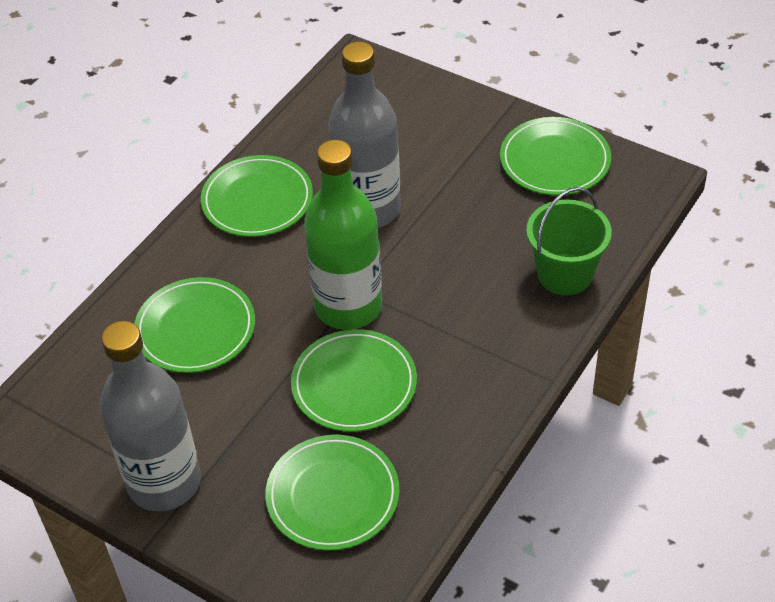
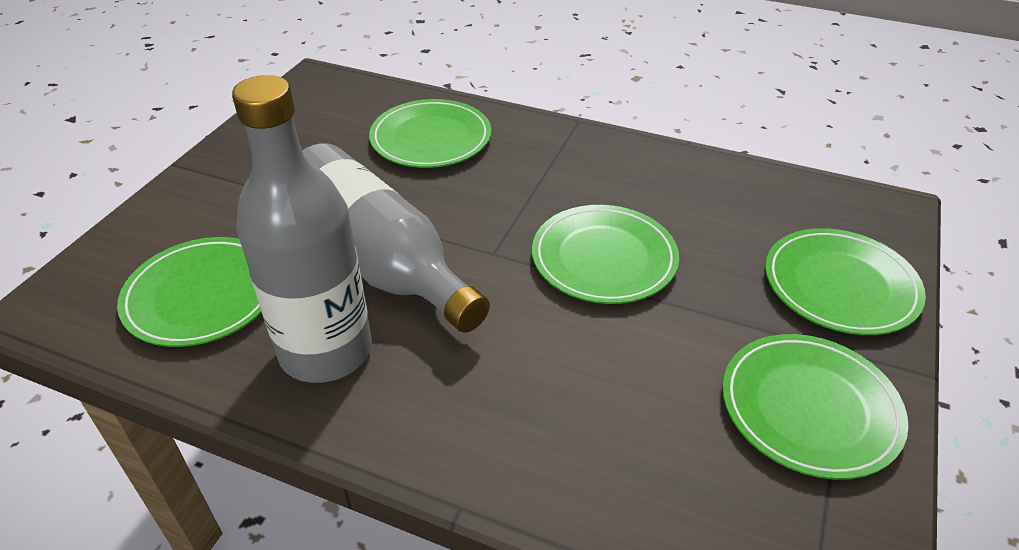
green bottle: 1 -> 0
green bucket: 1 -> 0

